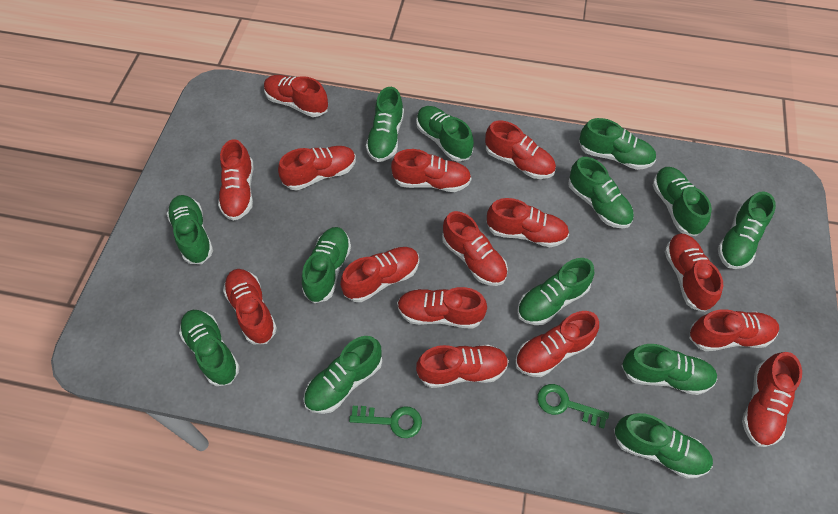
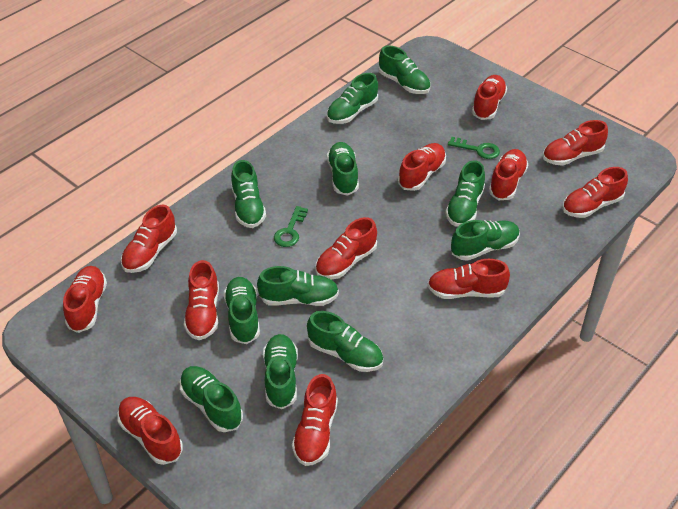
green shoe: 13 -> 11
red shoe: 15 -> 12

